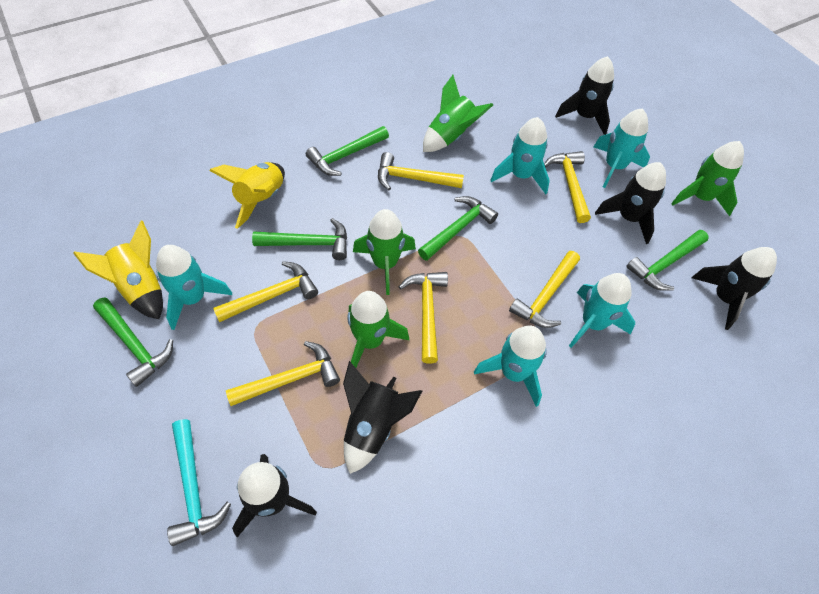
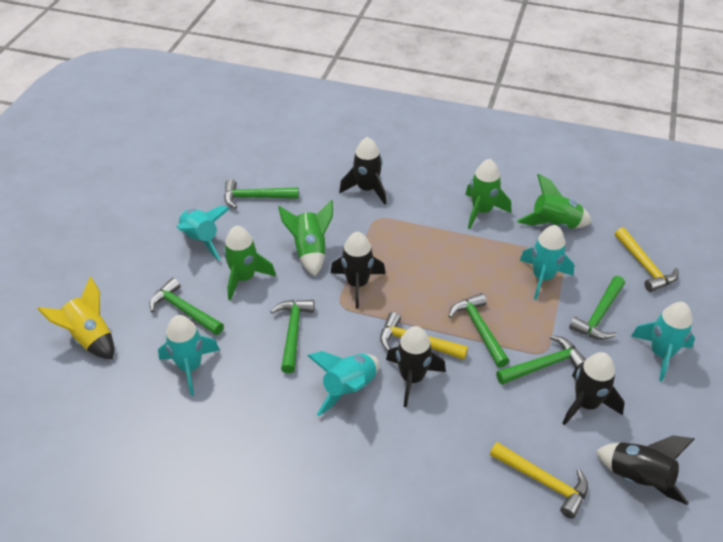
green hammer: 5 -> 6
turquoise hammer: 1 -> 0
yellow hammer: 6 -> 3
yellow rocket: 2 -> 1

